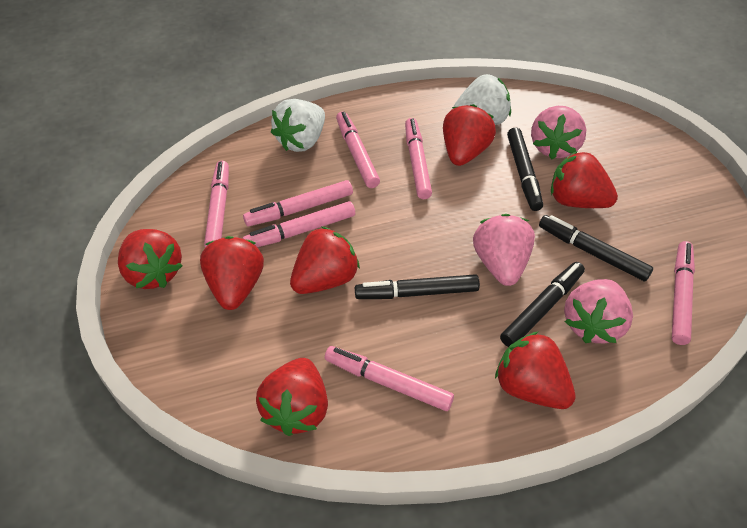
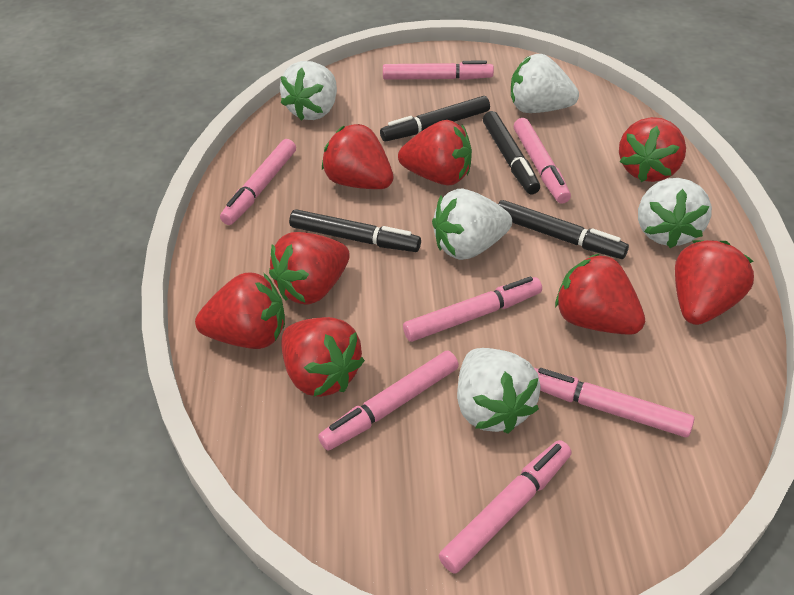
pink strawberry: 3 -> 0
red strawberry: 7 -> 8
white strawberry: 2 -> 5

